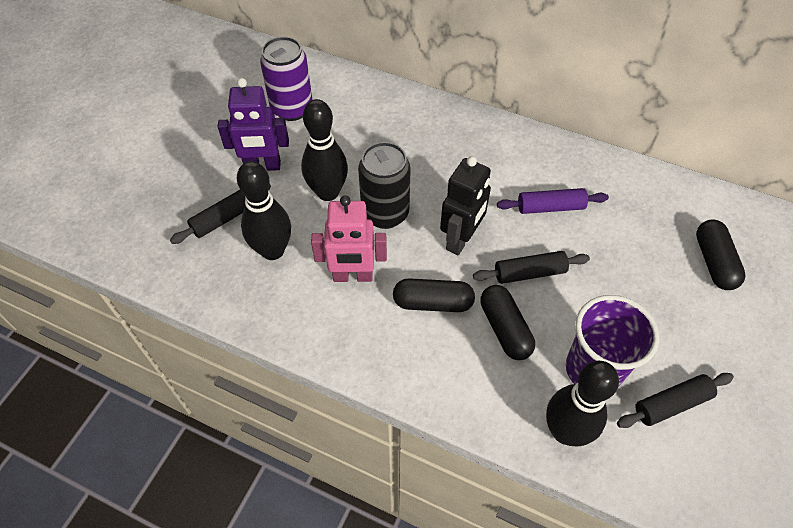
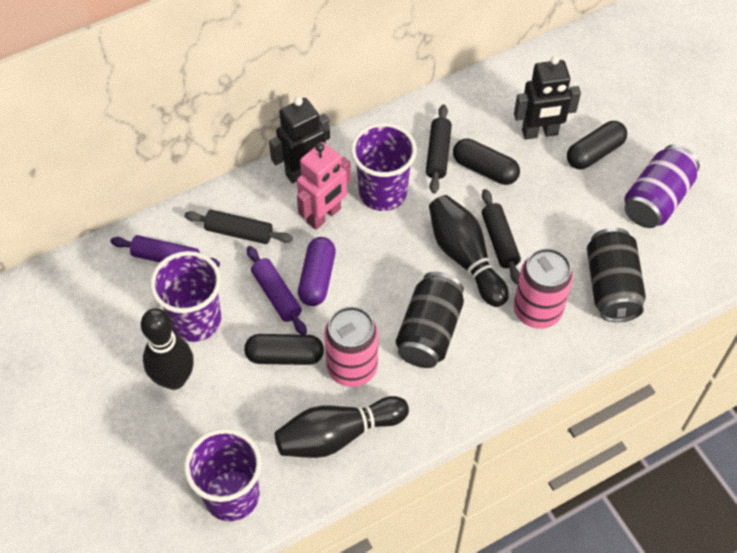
black can: 1 -> 2
black robot: 1 -> 2
pink can: 0 -> 2
purple capsule: 0 -> 1
purple cup: 1 -> 3
purple robot: 1 -> 0
purple rolling pin: 1 -> 2

